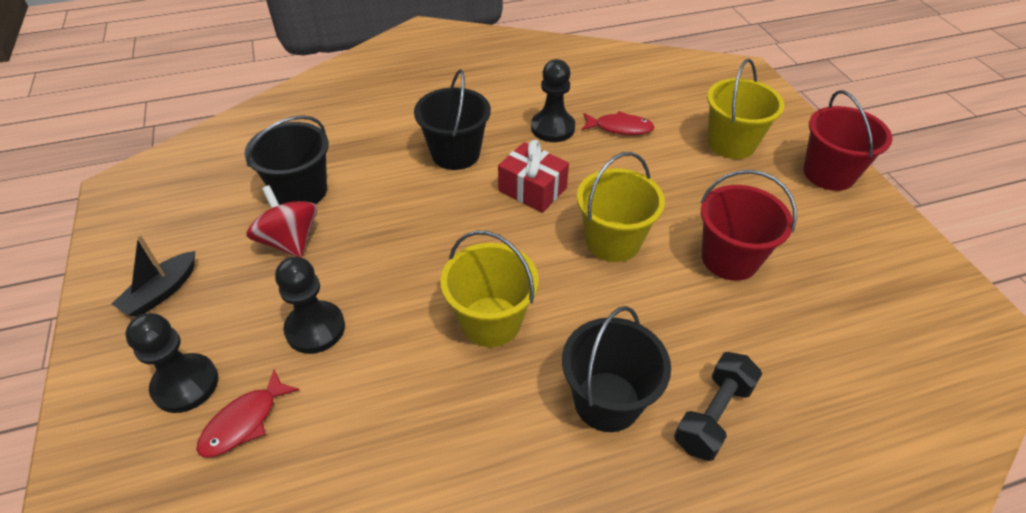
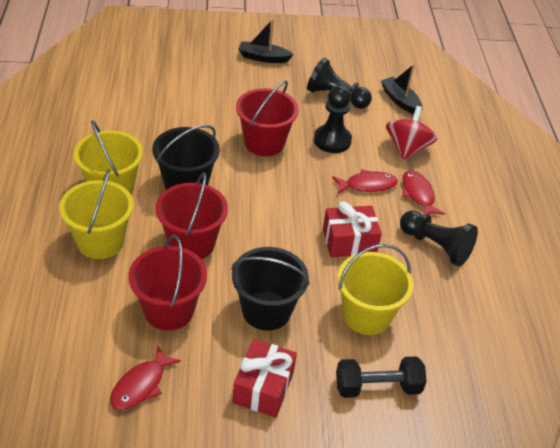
black boat: 1 -> 2
black bucket: 3 -> 2
red bucket: 2 -> 3
red fish: 2 -> 3
red gift: 1 -> 2

